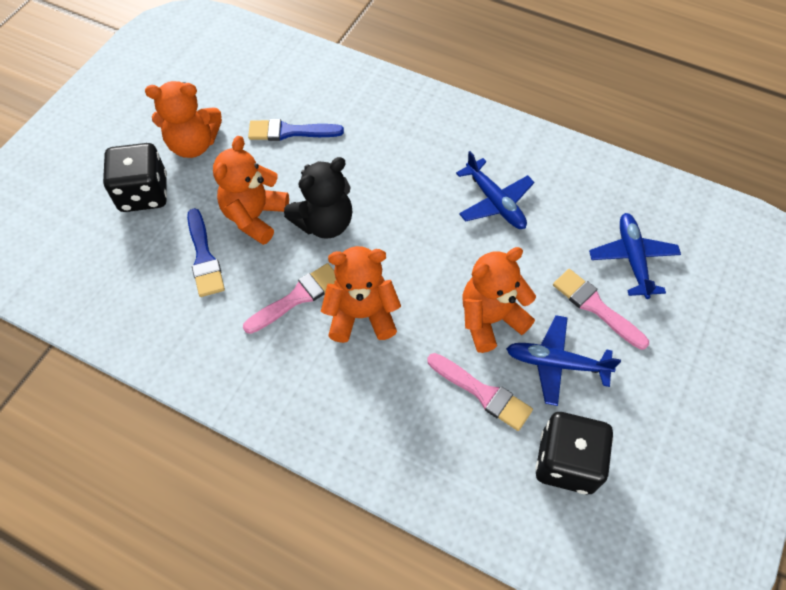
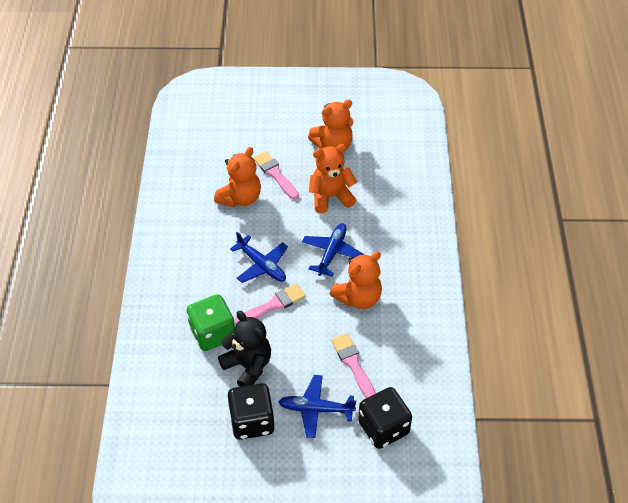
blue brush: 2 -> 0
green dice: 0 -> 1

